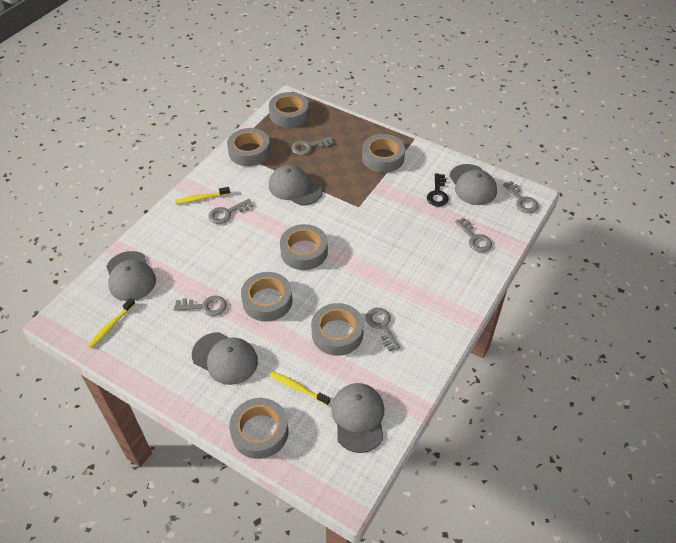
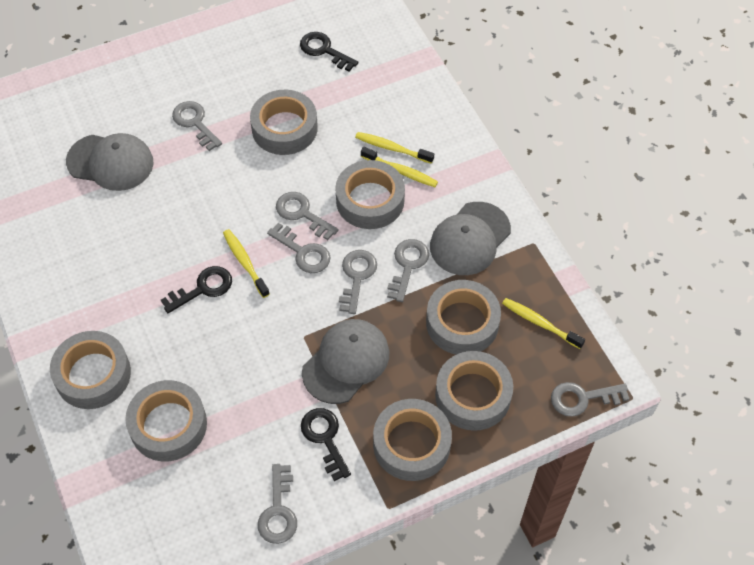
black key: 1 -> 3
grey cap: 5 -> 3
grey key: 6 -> 7
yellow toothbrush: 3 -> 4

